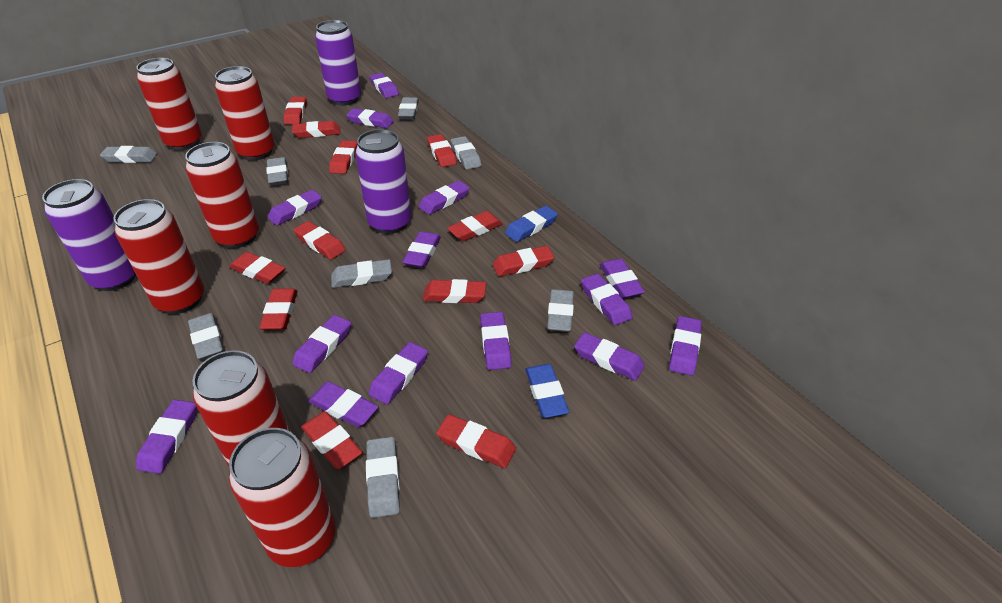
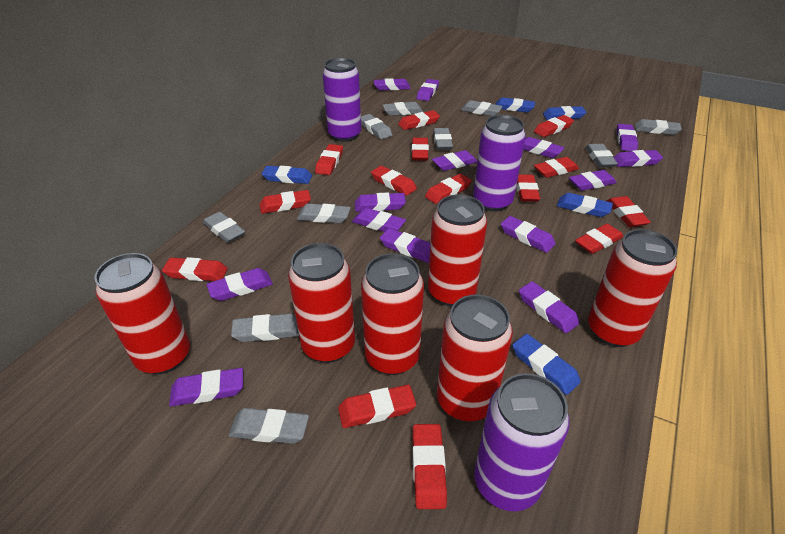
blue eraser: 2 -> 5
grey eraser: 8 -> 10
red eraser: 12 -> 14

